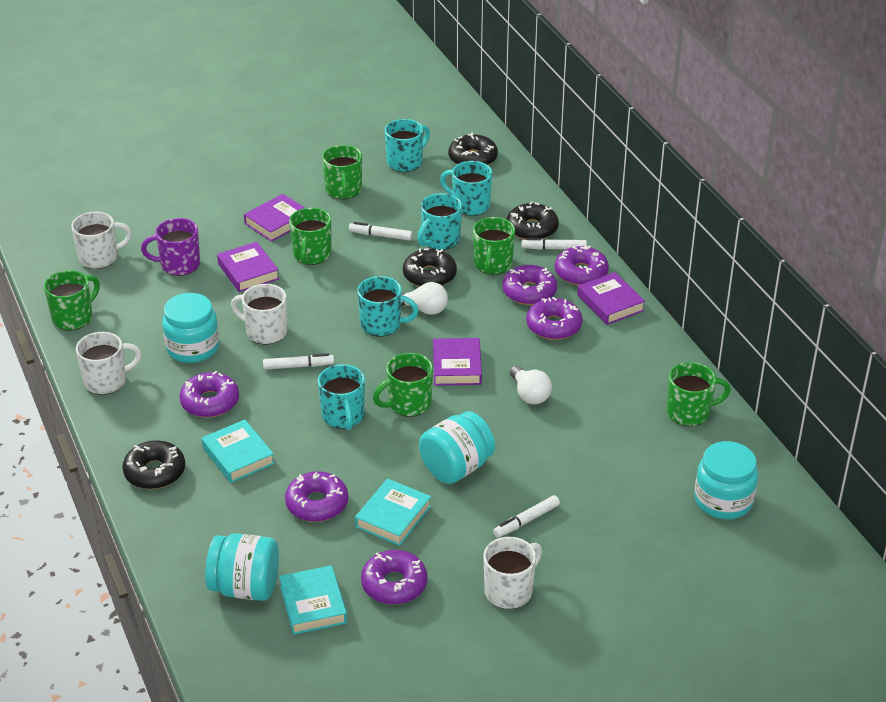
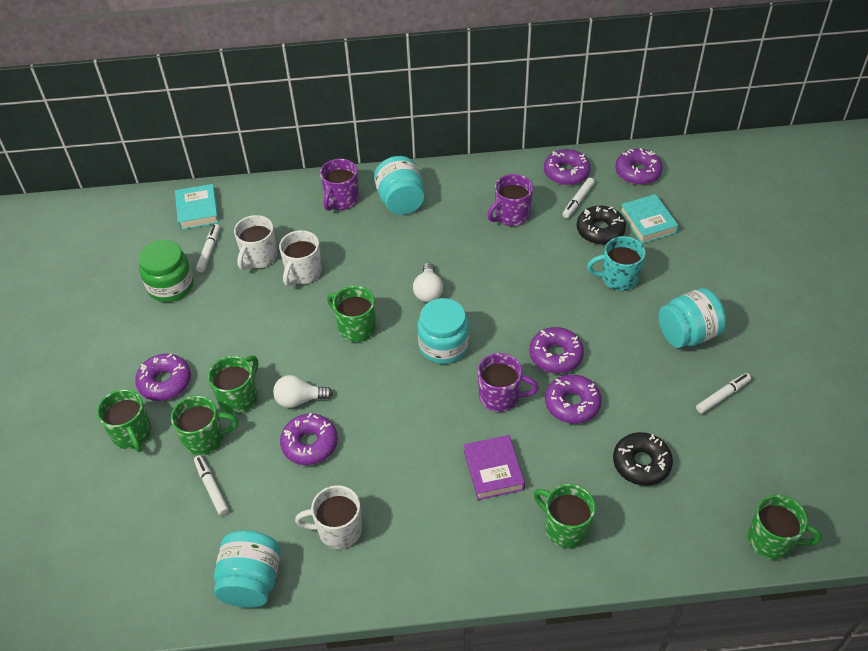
black donut: 4 -> 2
green jar: 0 -> 1
purple book: 4 -> 1
purple mug: 1 -> 3
turquoise book: 3 -> 2
turquoise mug: 5 -> 1
white mug: 4 -> 3

